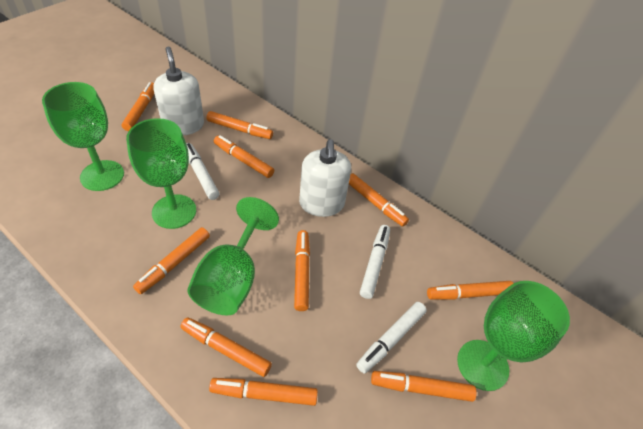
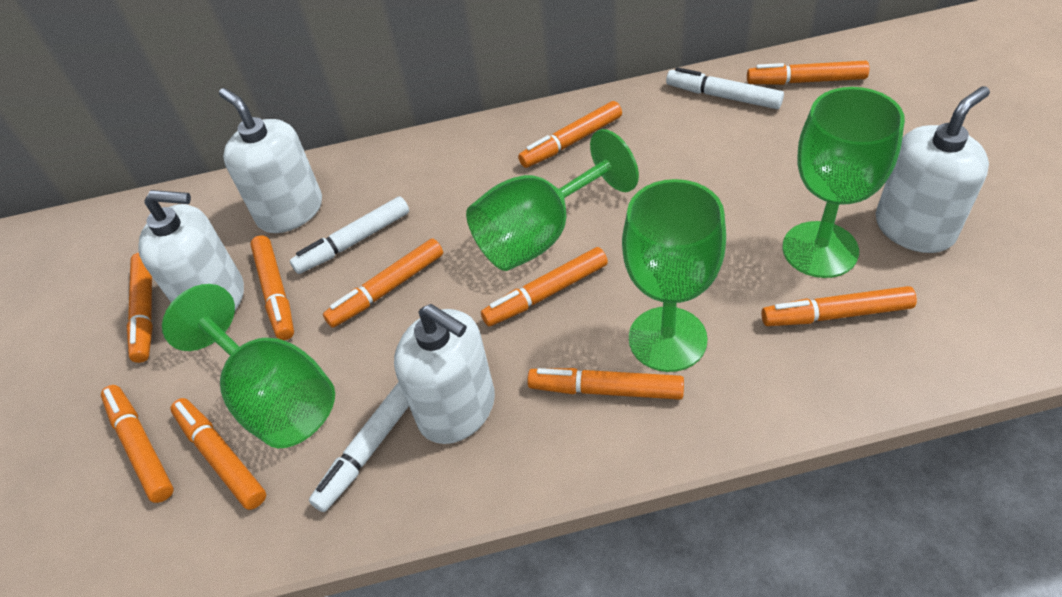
white soap dispenser: 2 -> 4

